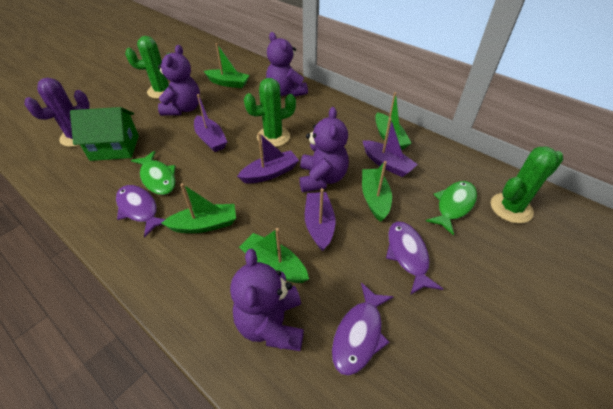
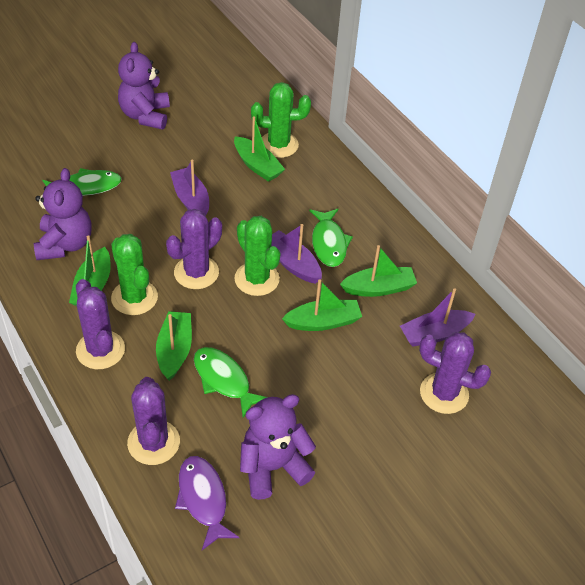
green fish: 2 -> 3
green house: 1 -> 0
purple boat: 4 -> 3
purple cactus: 1 -> 4
purple fish: 3 -> 1
purple teddy bear: 4 -> 3

